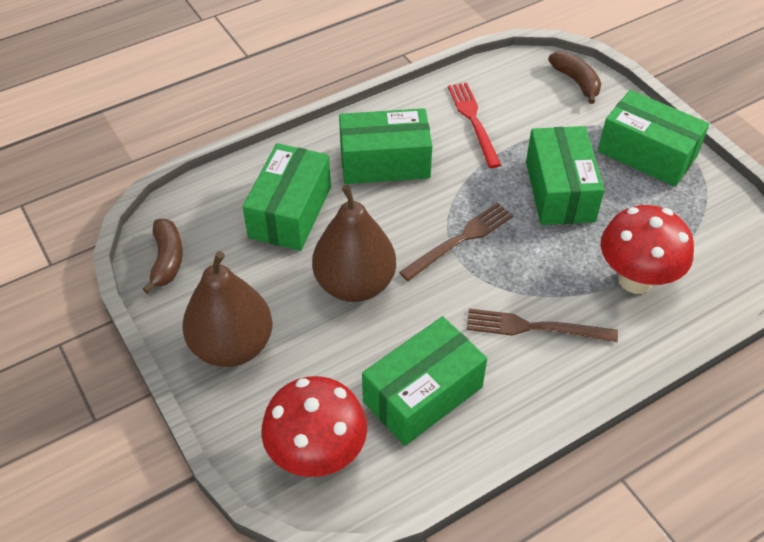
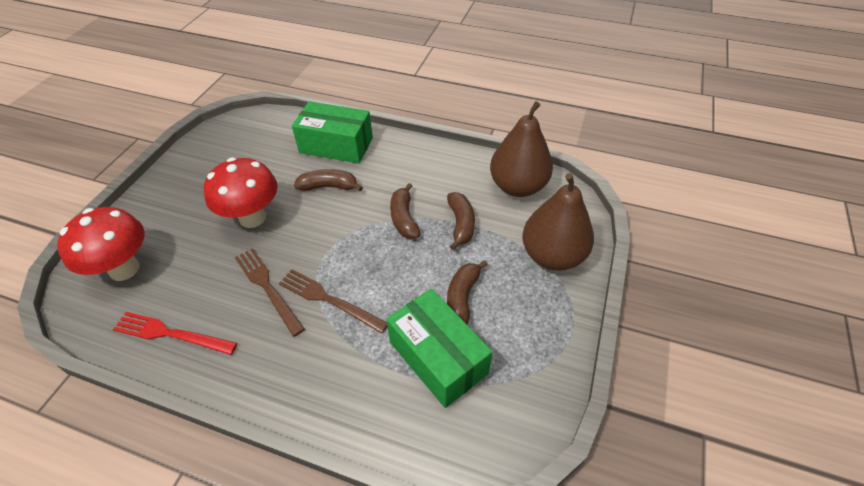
brown banana: 2 -> 4
green box: 5 -> 2

